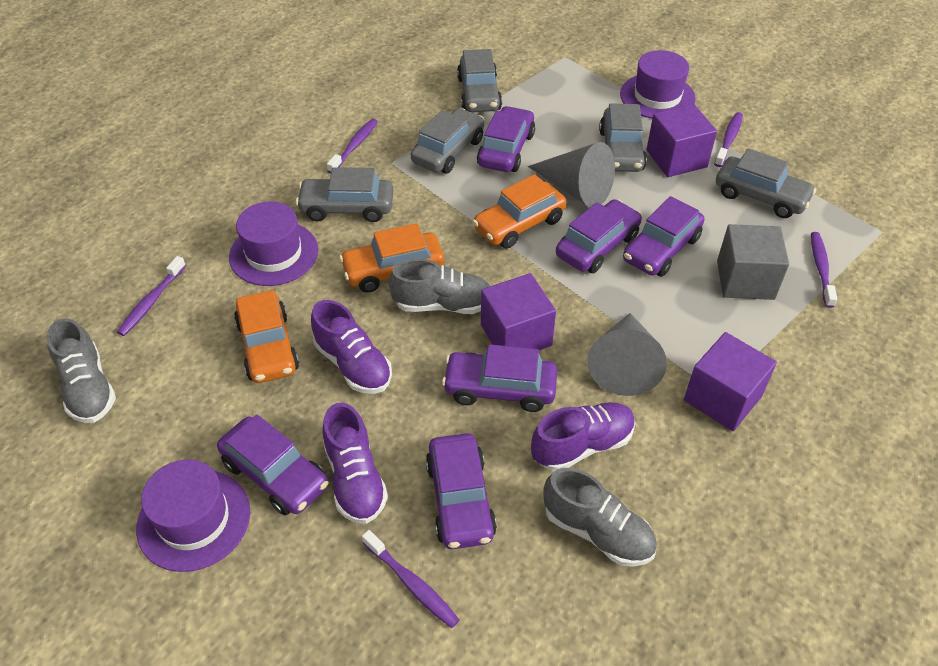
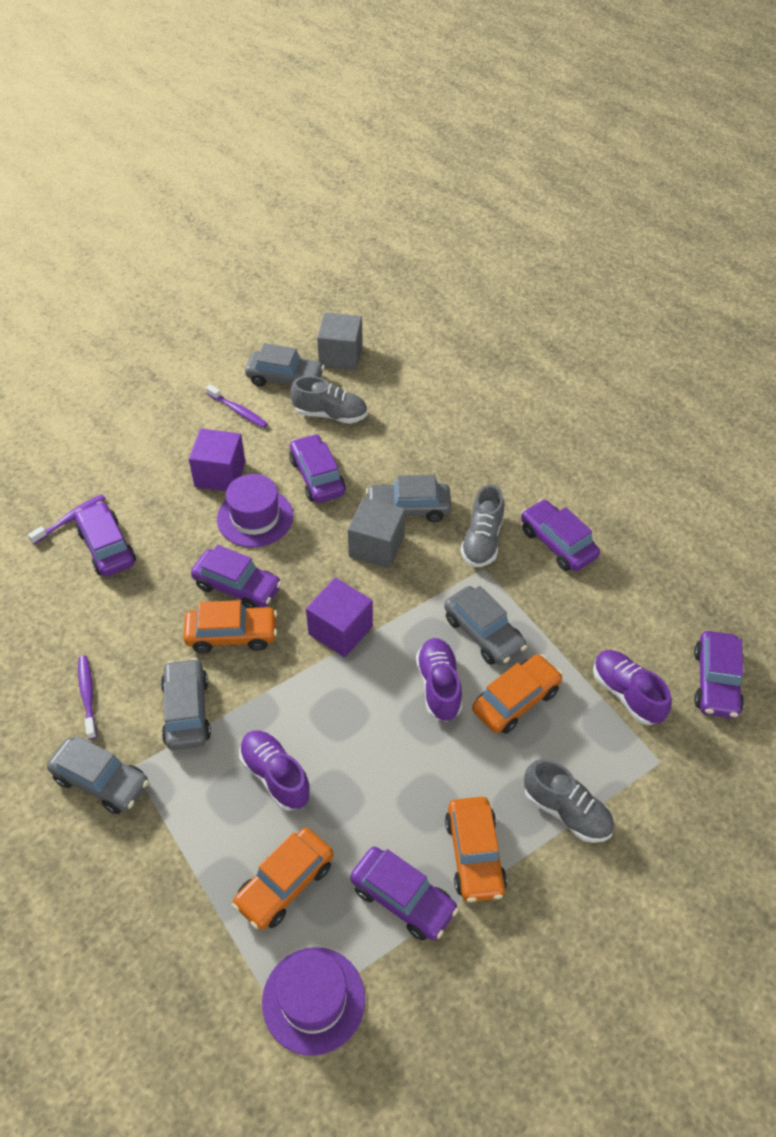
grey cone: 2 -> 0
grey cube: 1 -> 2
orange car: 3 -> 4
purple cube: 3 -> 2
purple hat: 3 -> 2
purple toothbrush: 5 -> 3

